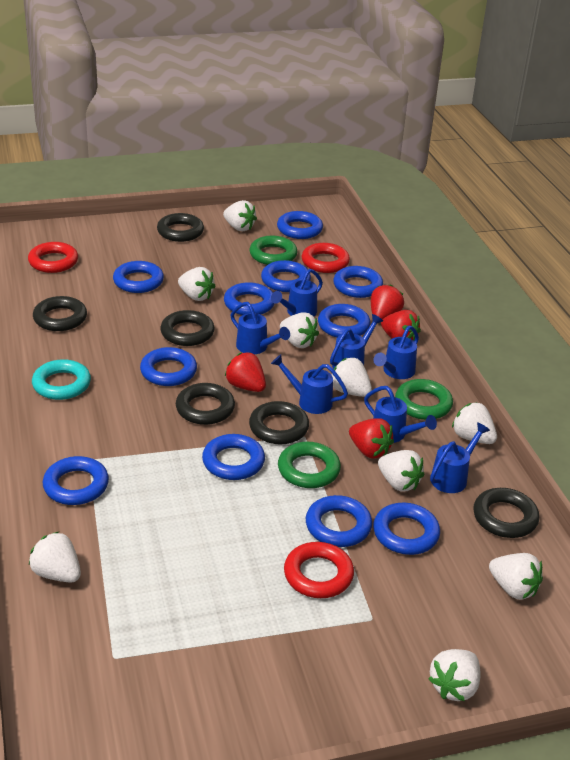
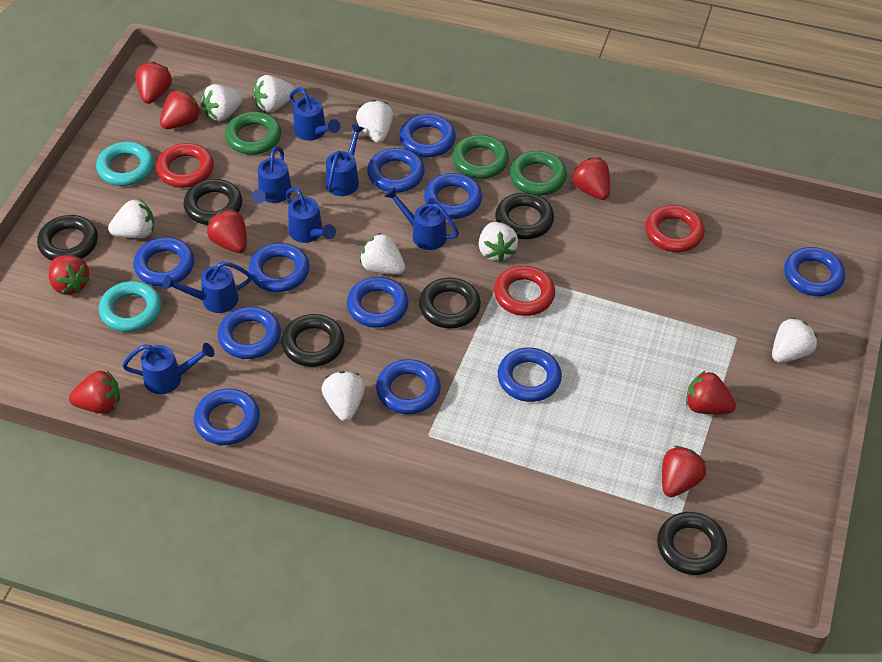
red strawberry: 4 -> 8
turquoise ring: 1 -> 2
white strawberry: 9 -> 8

